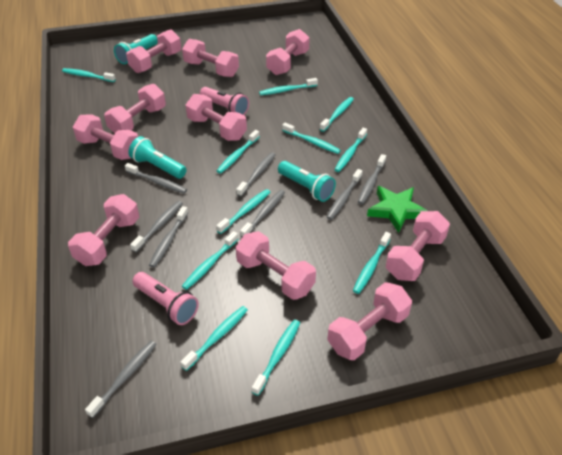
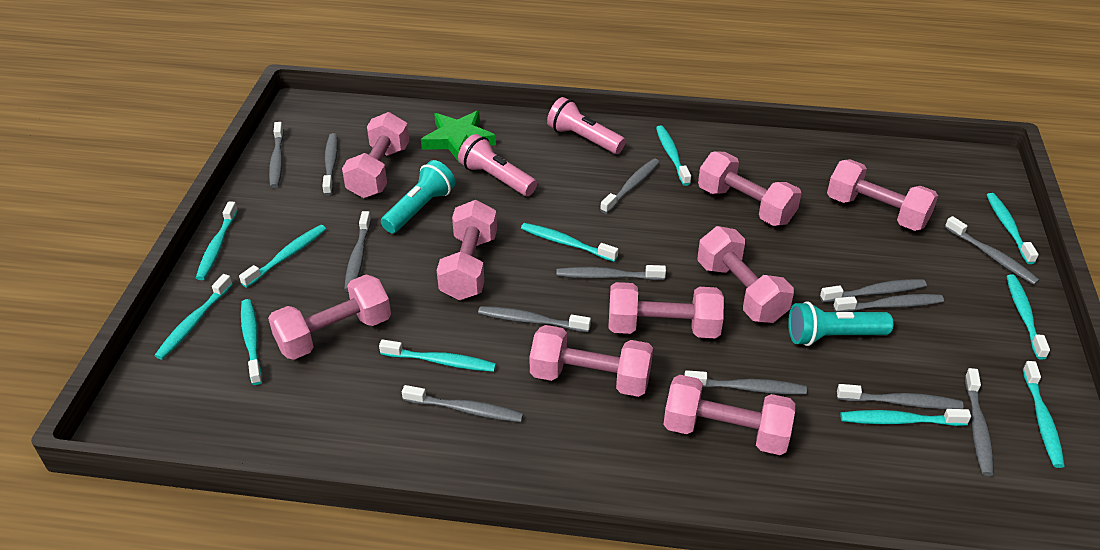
grey toothbrush: 8 -> 13
pink dumbbell: 10 -> 9
turquoise flashlight: 3 -> 2

